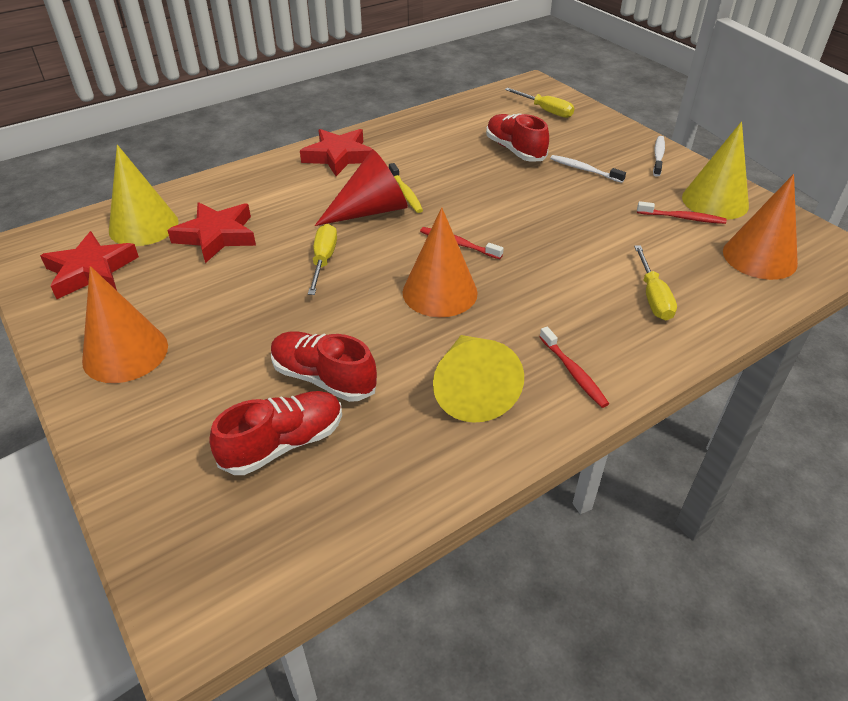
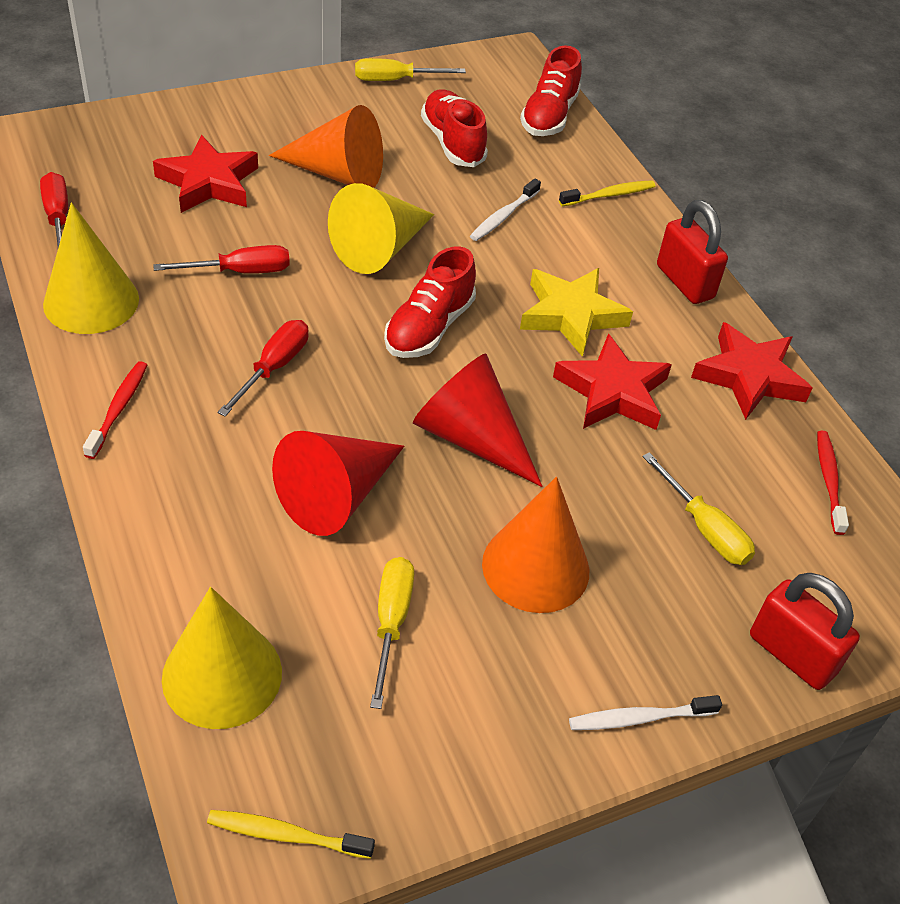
orange cone: 3 -> 2
red cone: 1 -> 2
red padlock: 0 -> 2
red screwdriver: 0 -> 3
red toothbrush: 3 -> 2
yellow star: 0 -> 1
yellow toothbrush: 1 -> 2

